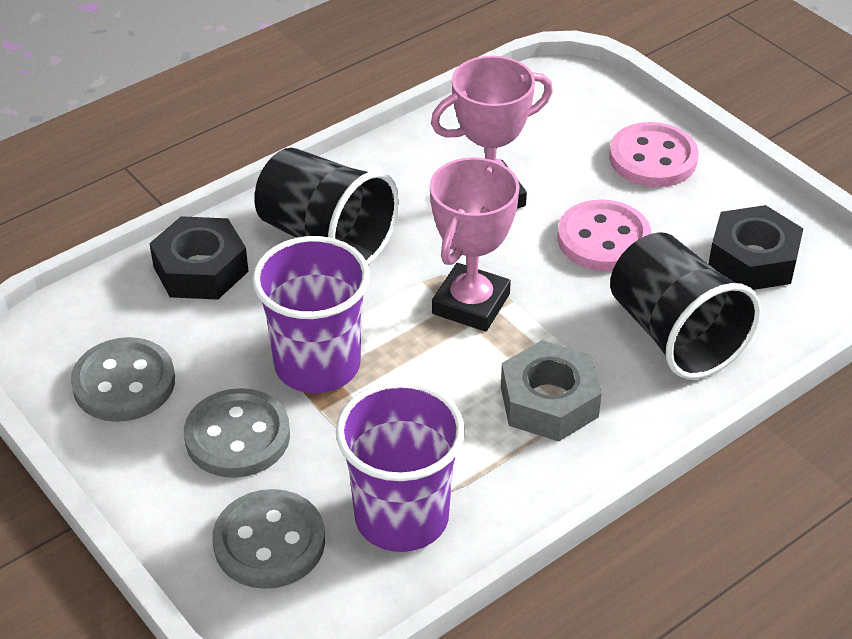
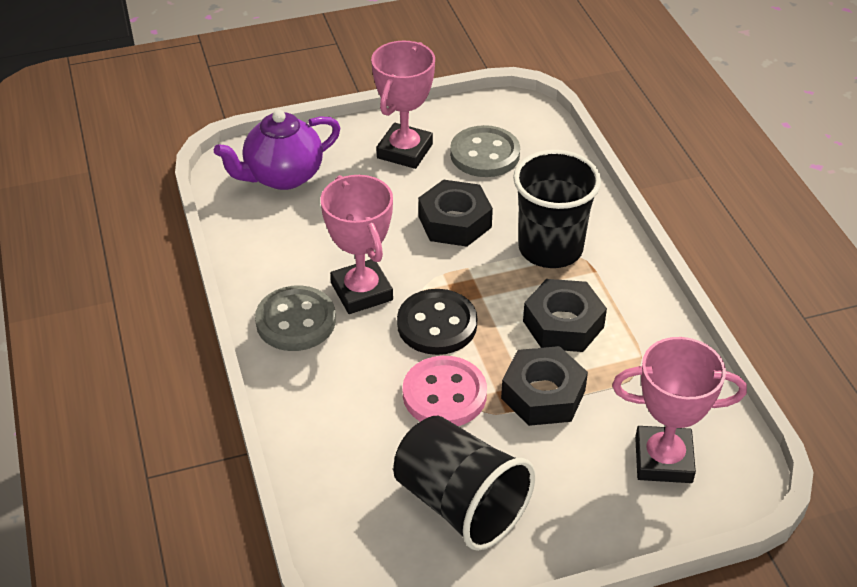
black button: 0 -> 1
black nut: 2 -> 3
grey button: 3 -> 2
grey nut: 1 -> 0
pink button: 2 -> 1
pink trophy: 2 -> 3
purple cup: 2 -> 0
purple teapot: 0 -> 1

